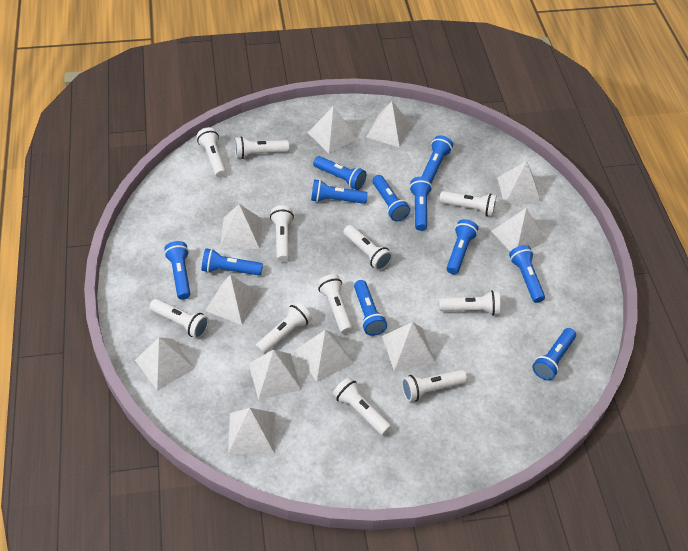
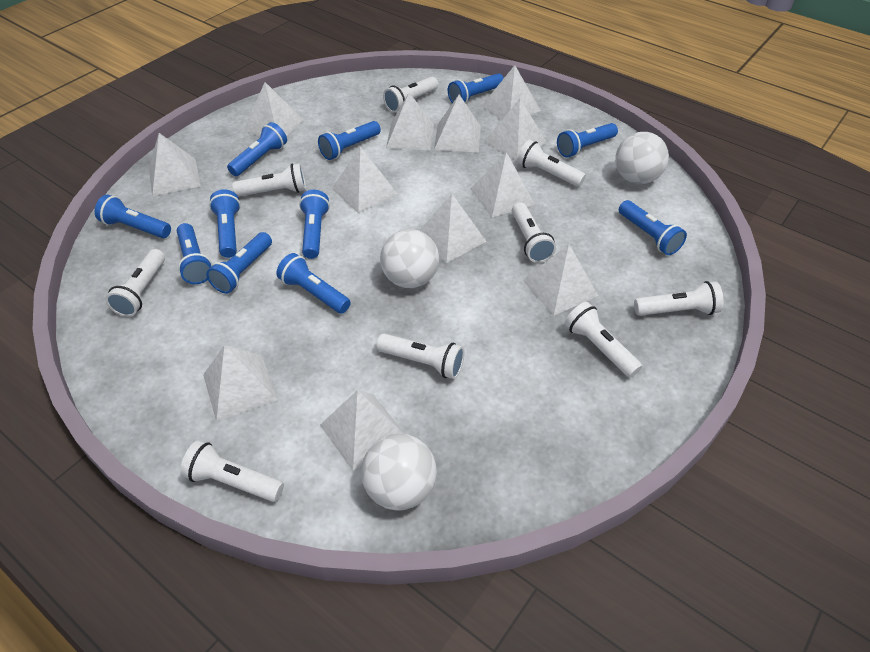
white ball: 0 -> 3
white flashlight: 11 -> 9
white pyramid: 11 -> 12

